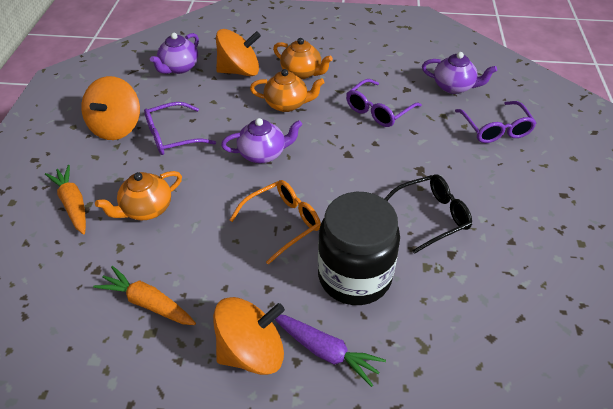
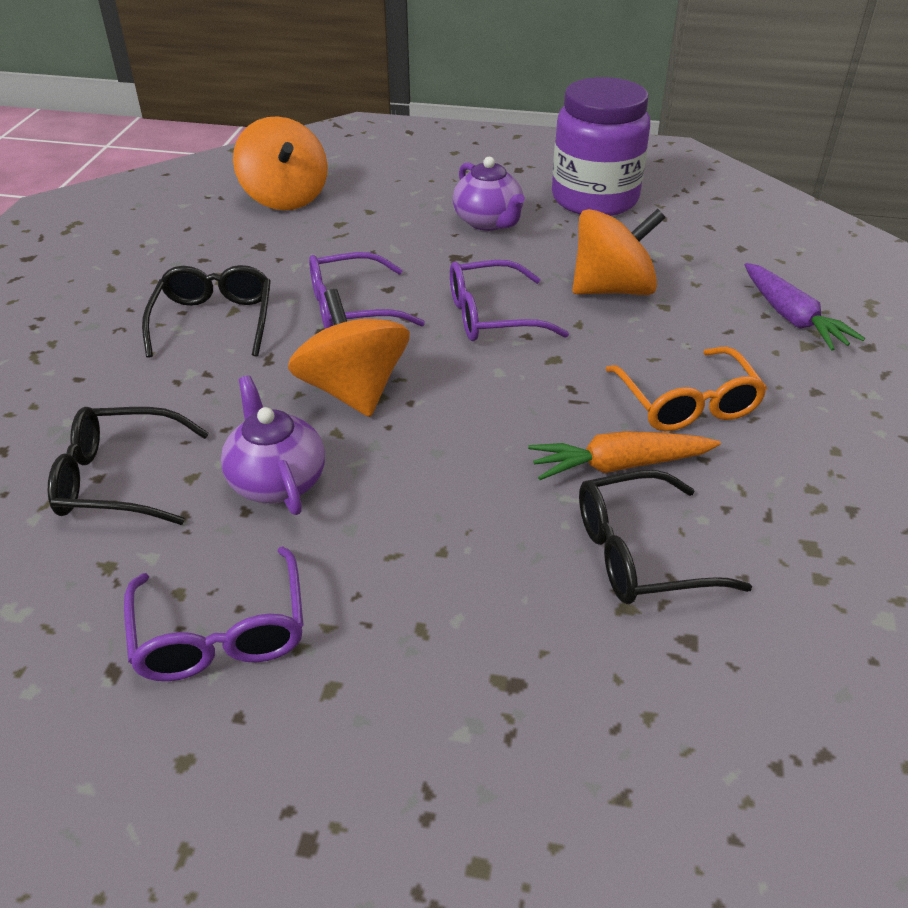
black glasses: 1 -> 3
black jar: 1 -> 0
orange carrot: 2 -> 1
orange teapot: 3 -> 0
purple jar: 0 -> 1
purple teapot: 3 -> 2

